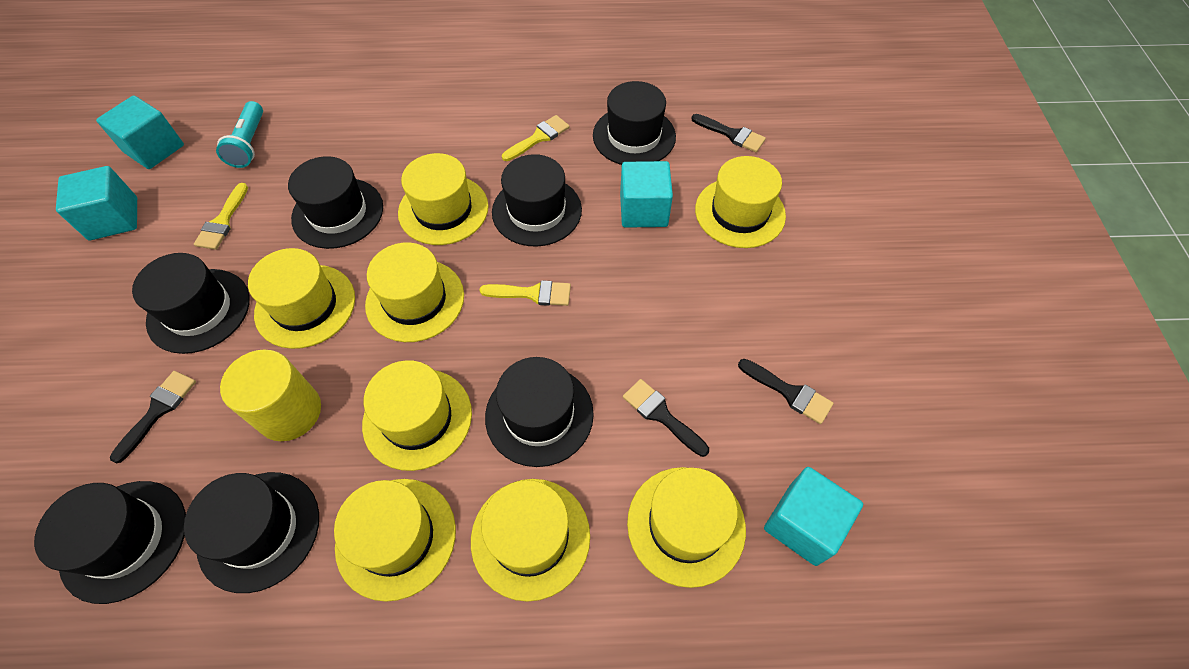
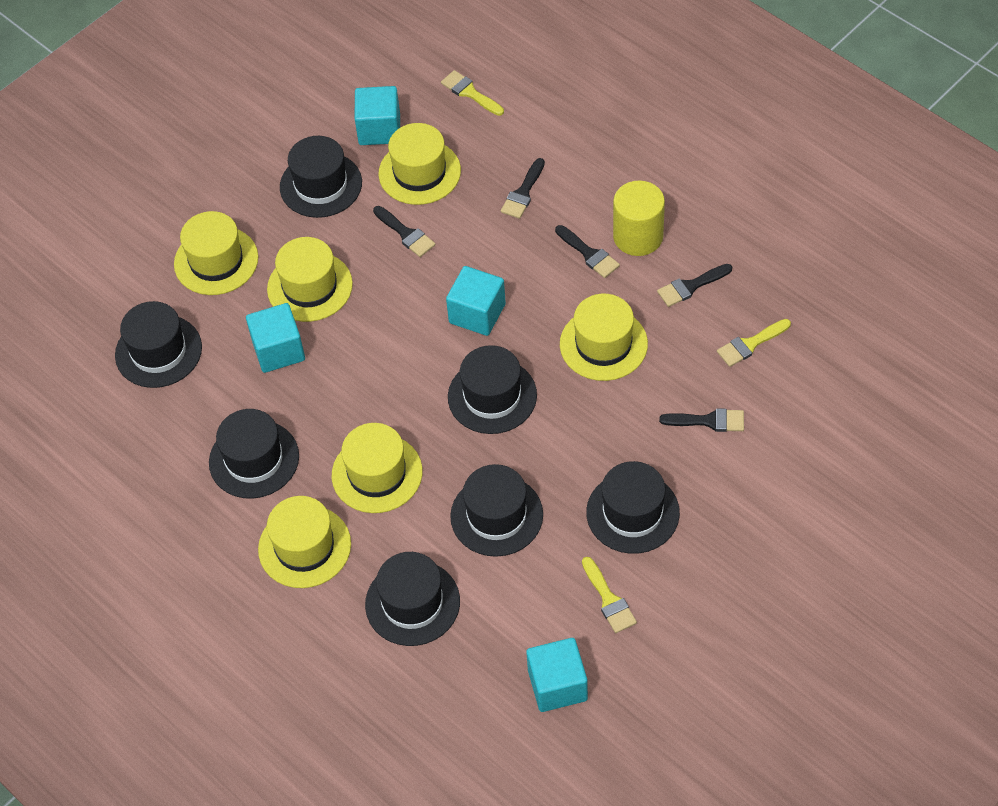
black brush: 4 -> 5
turquoise flashlight: 1 -> 0
yellow hat: 8 -> 6

